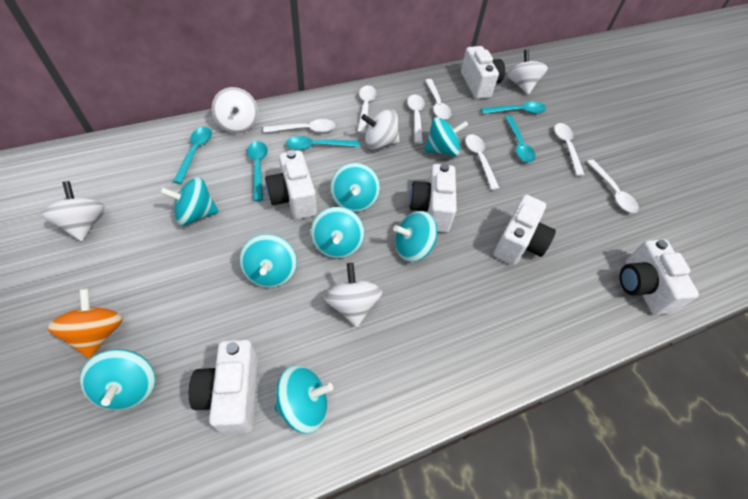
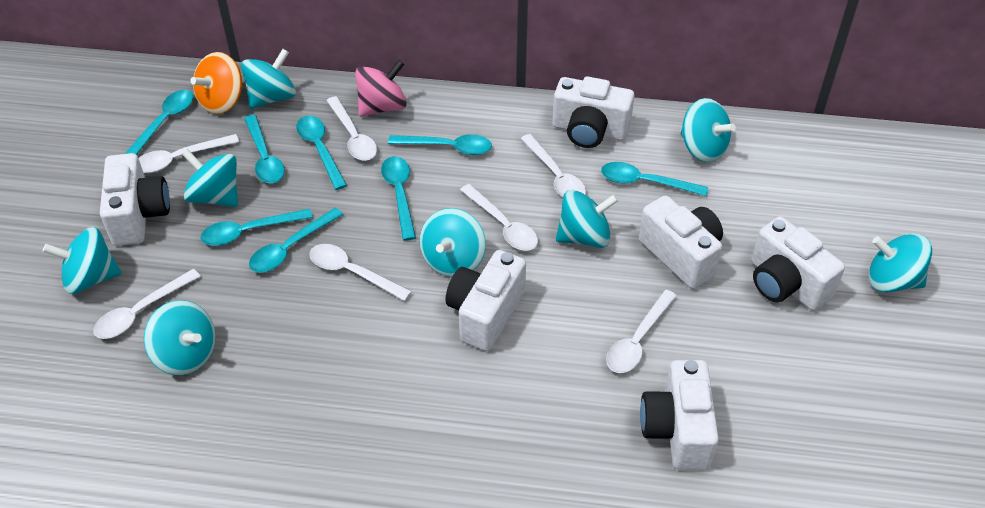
pink spinning top: 0 -> 1
turquoise spoon: 5 -> 8
white spinning top: 5 -> 0

